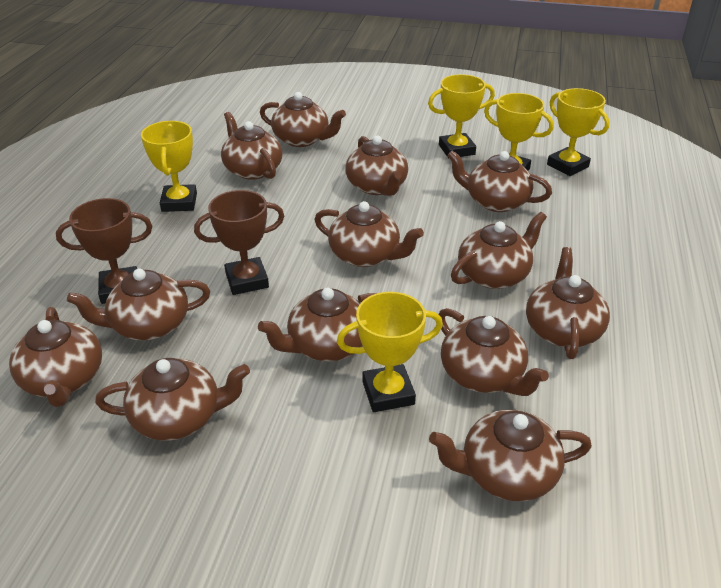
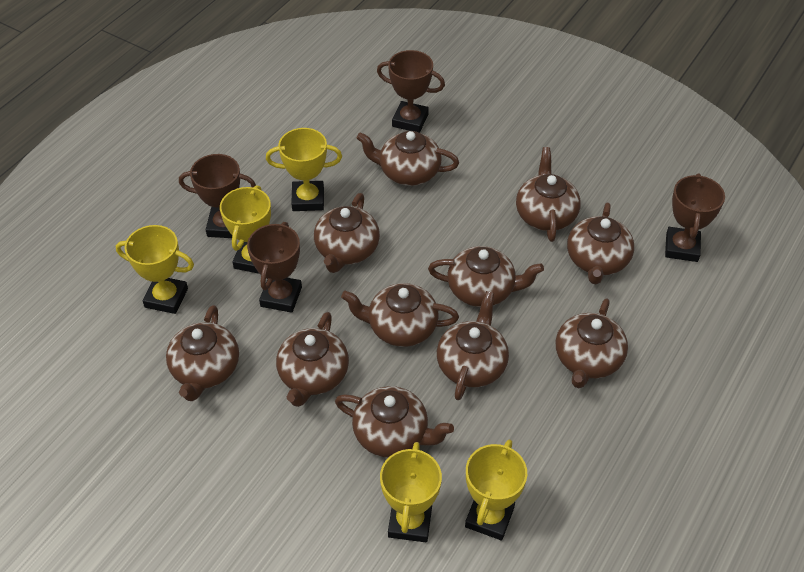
brown teapot: 13 -> 11
brown trophy: 2 -> 4

